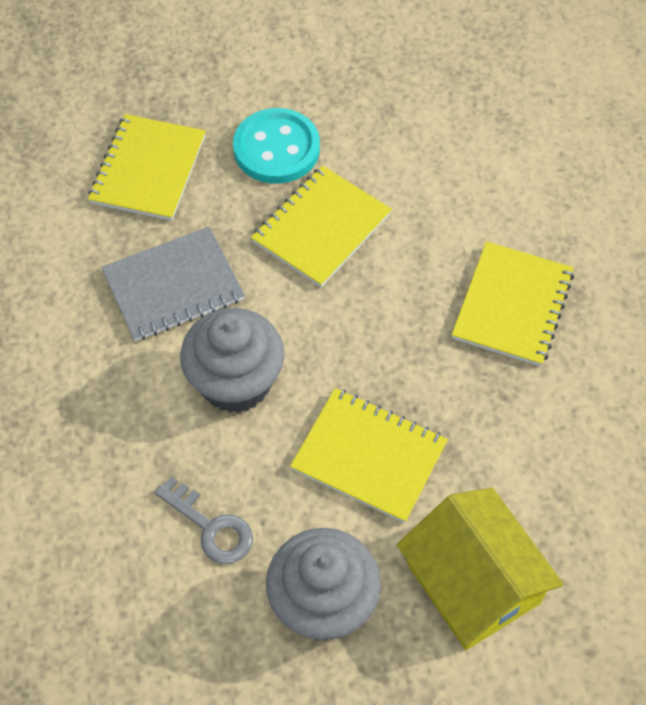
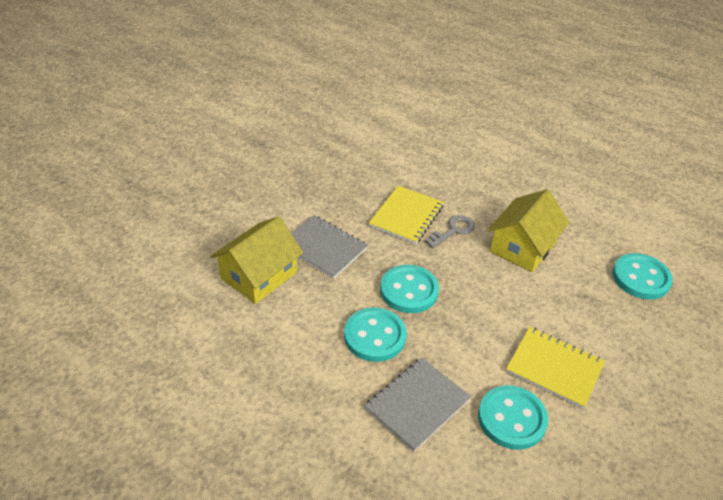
grey cupcake: 2 -> 0
grey notebook: 1 -> 2
turquoise button: 1 -> 4
yellow house: 1 -> 2
yellow notebook: 4 -> 2

